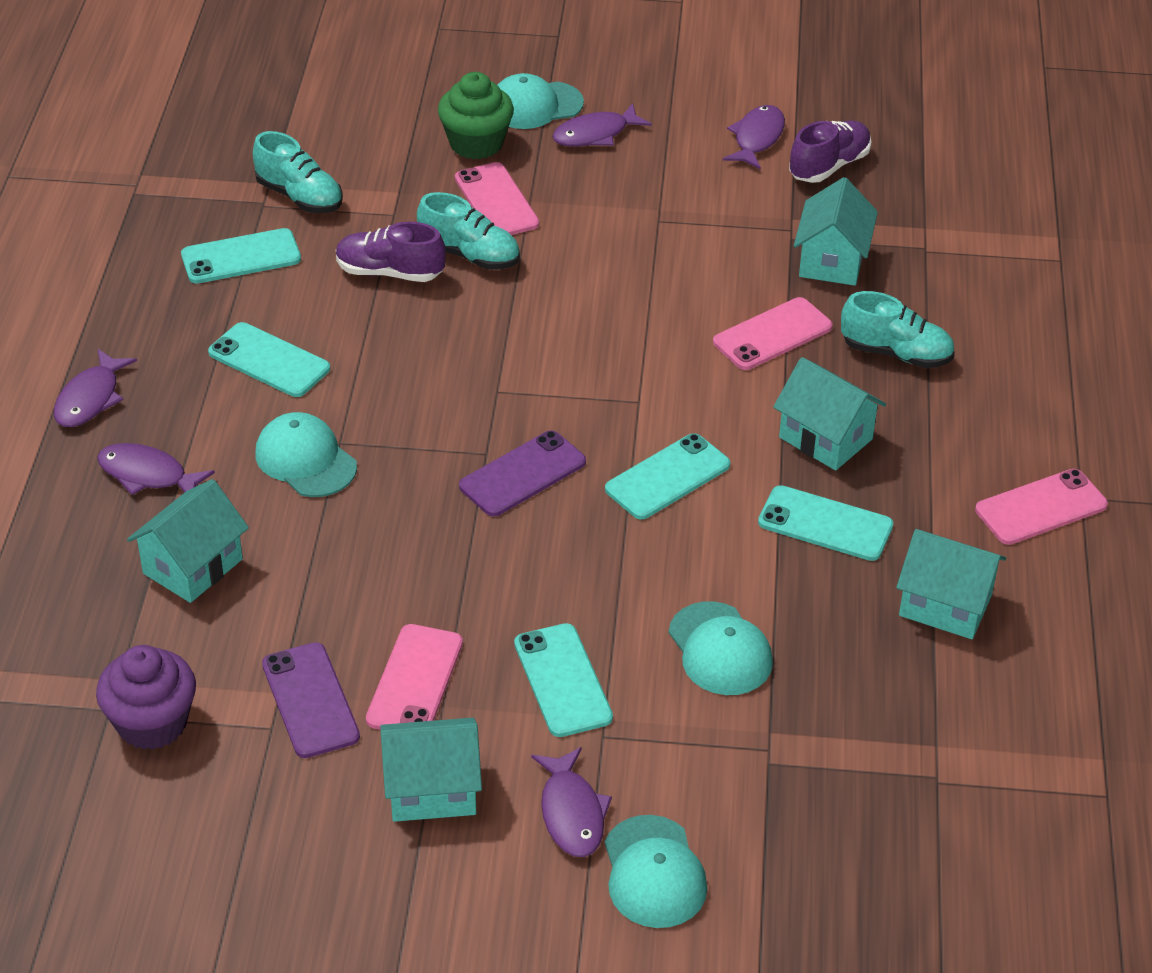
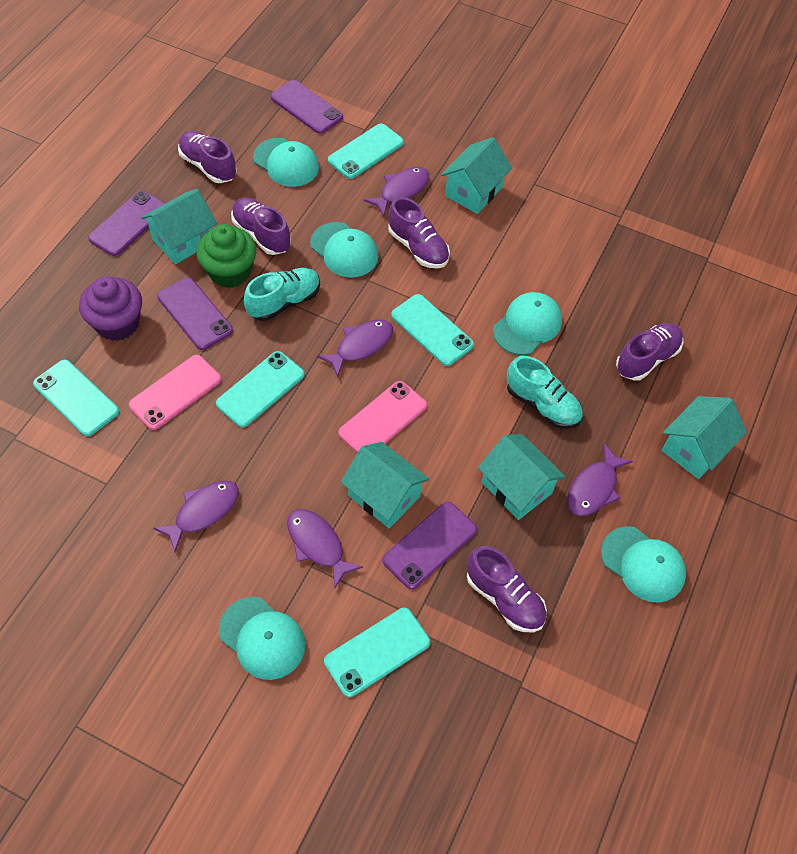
pink phone: 4 -> 2
purple phone: 2 -> 4
purple shoe: 2 -> 5
turquoise cap: 4 -> 5
turquoise shoe: 3 -> 2

